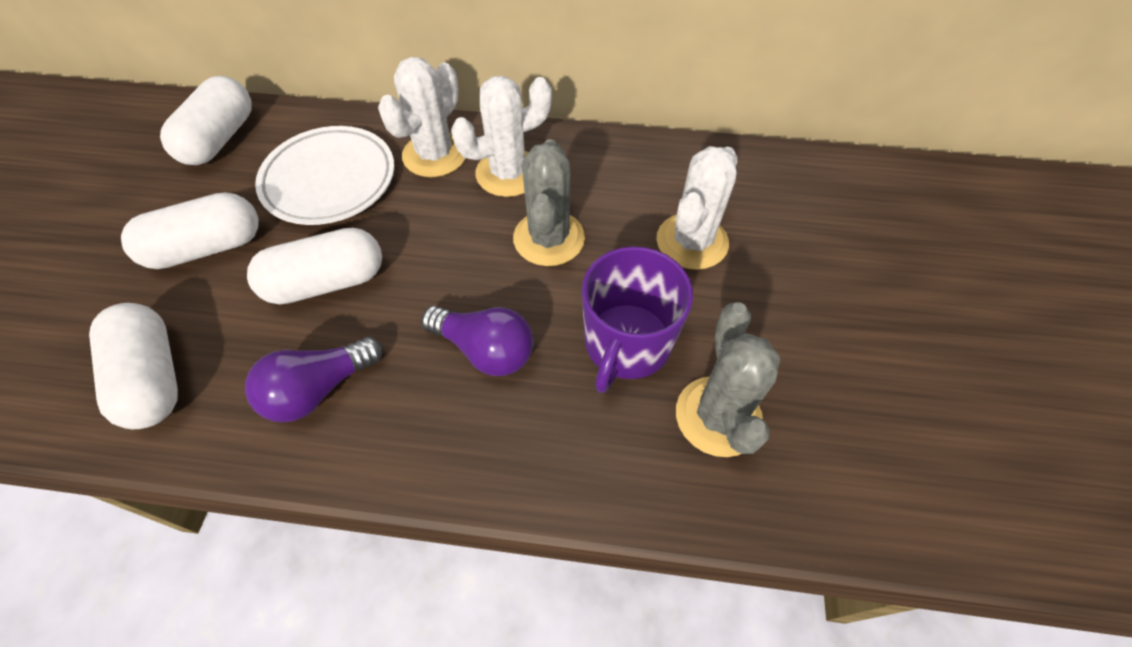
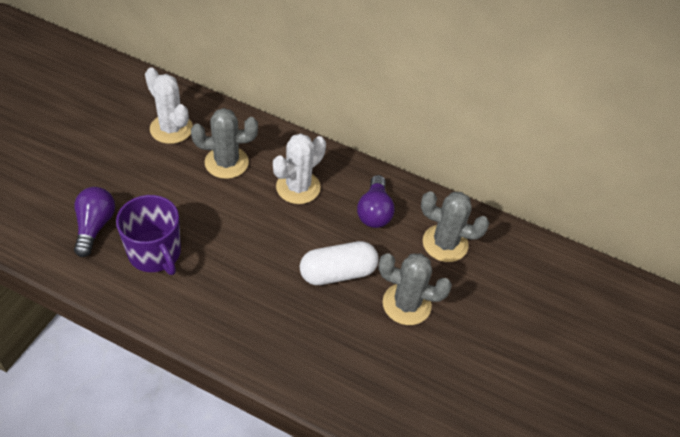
grey cactus: 2 -> 3
white cactus: 3 -> 2
white capsule: 4 -> 1
white plate: 1 -> 0

